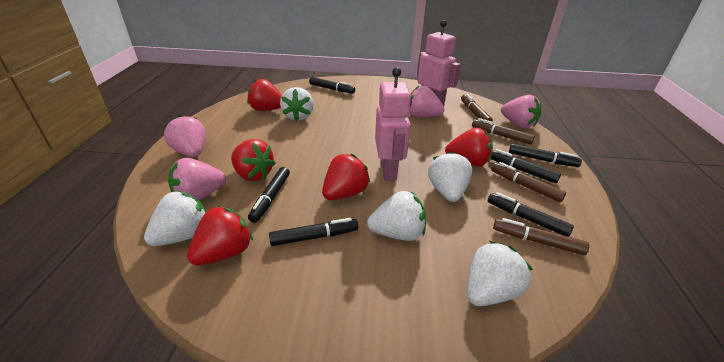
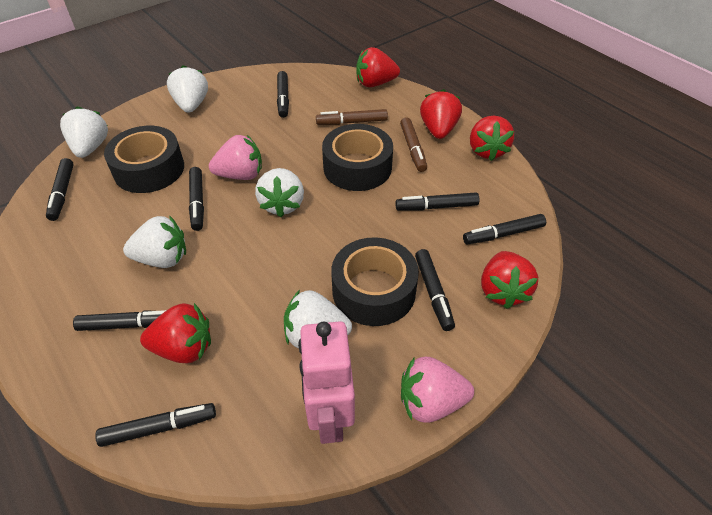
black marker: 6 -> 8
black tape: 0 -> 3
brown marker: 4 -> 2
pink robot: 2 -> 1
pink strawberry: 4 -> 2

